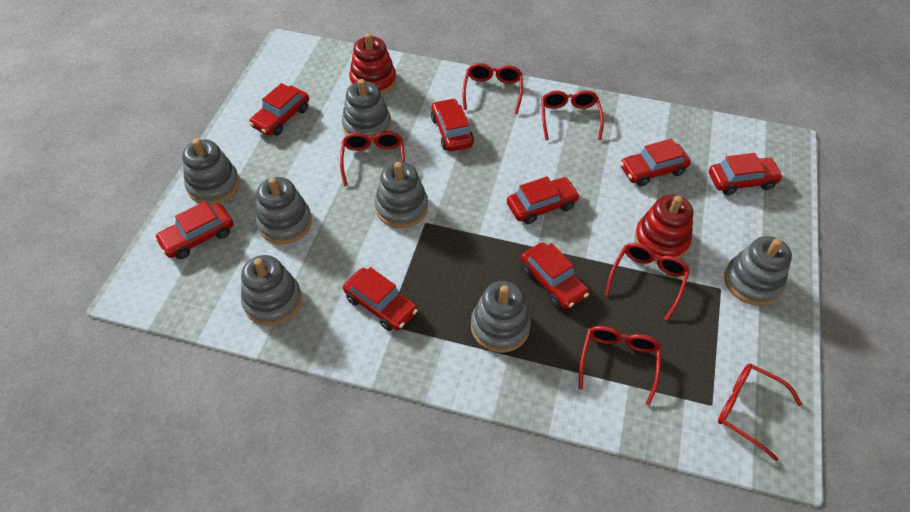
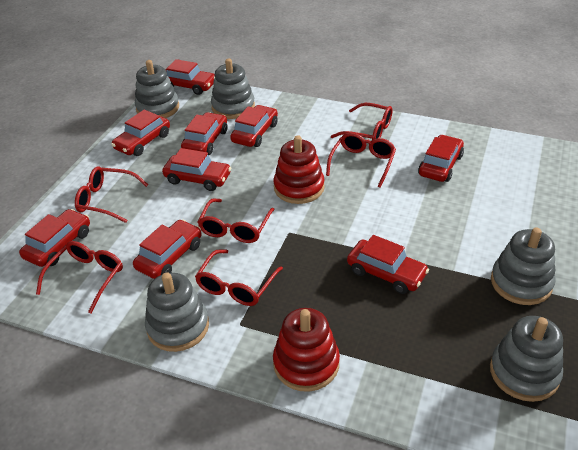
grey stacking toy: 7 -> 5
red car: 8 -> 9

